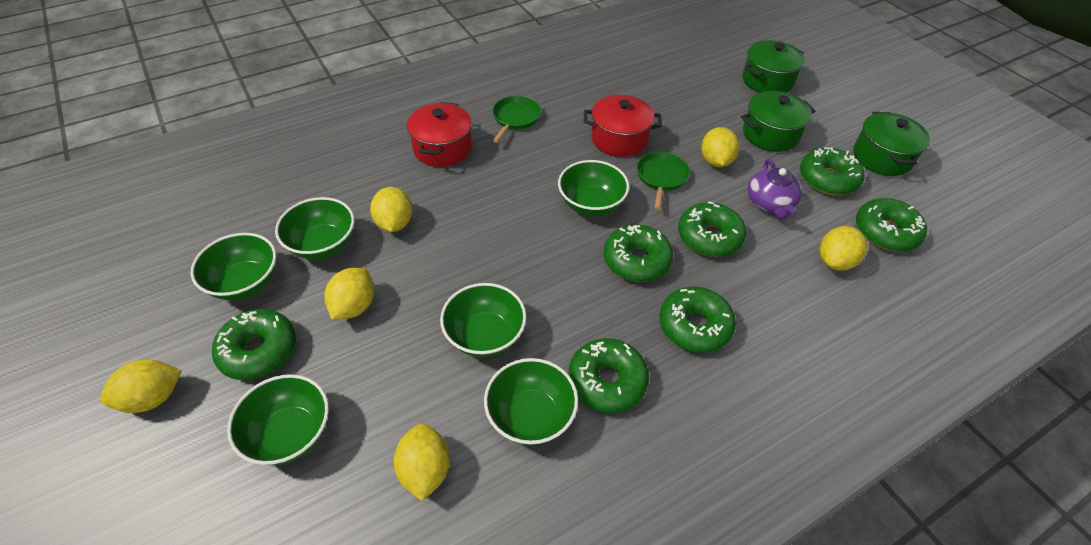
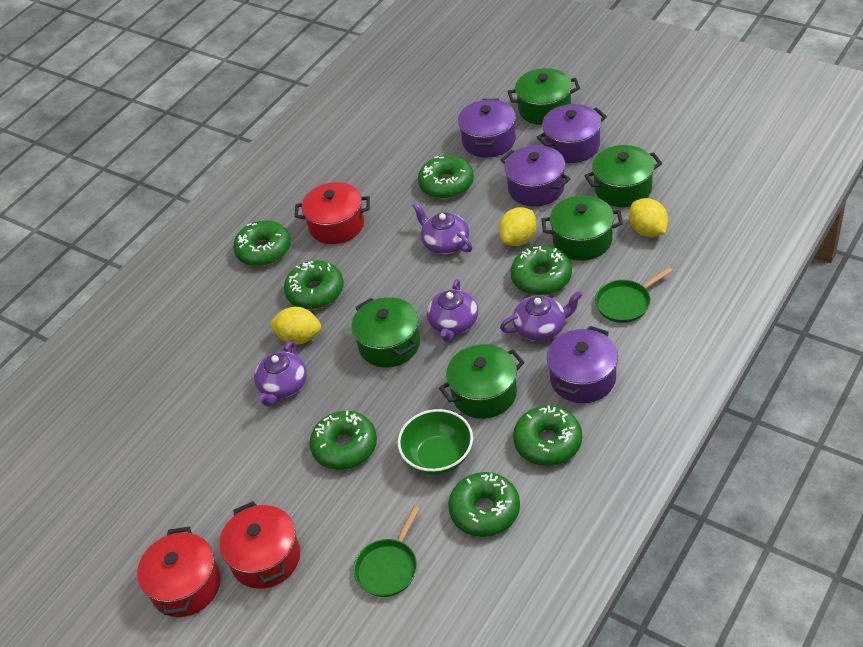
green bowl: 6 -> 1
green pot: 3 -> 5
purple pot: 0 -> 4
purple teapot: 1 -> 4
red pot: 2 -> 3
yellow lemon: 6 -> 3

